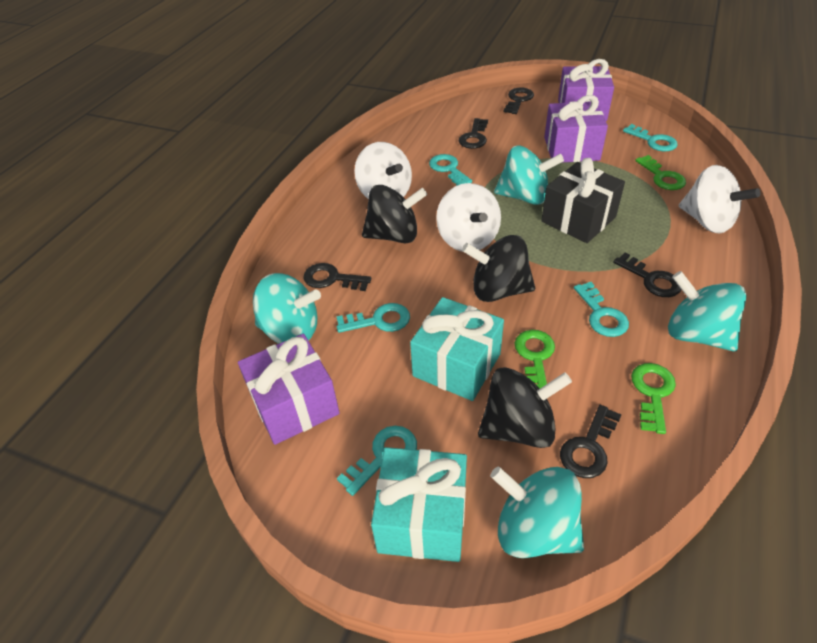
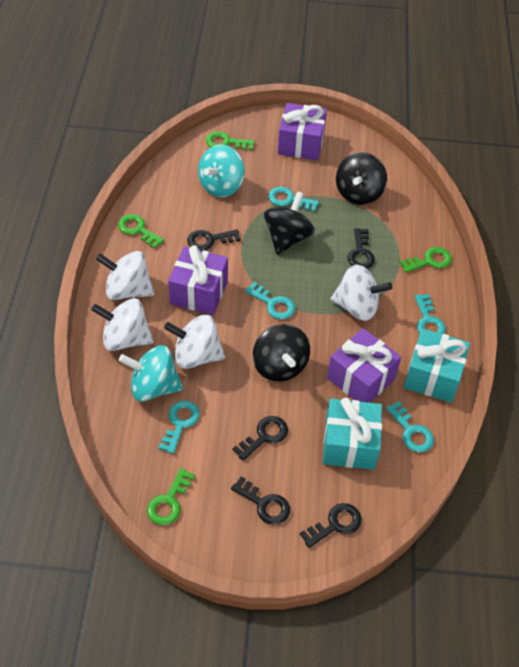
black gift: 1 -> 0
green key: 3 -> 4
turquoise spinning top: 4 -> 2
white spinning top: 3 -> 4

